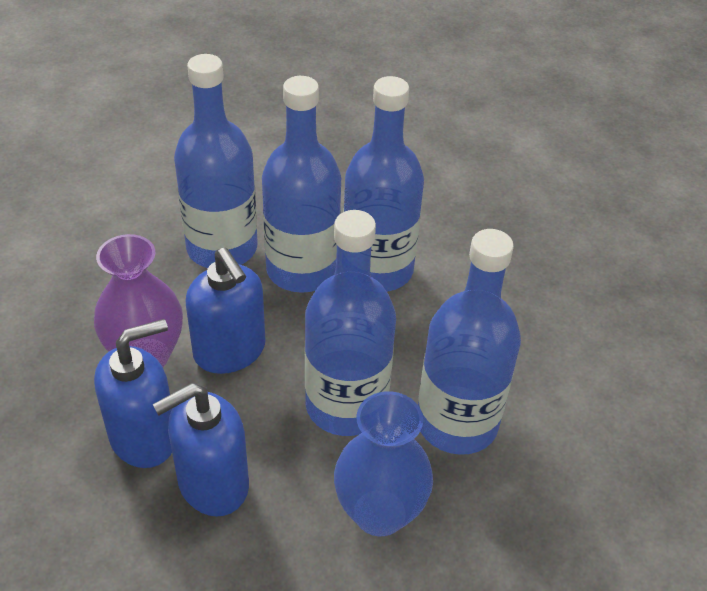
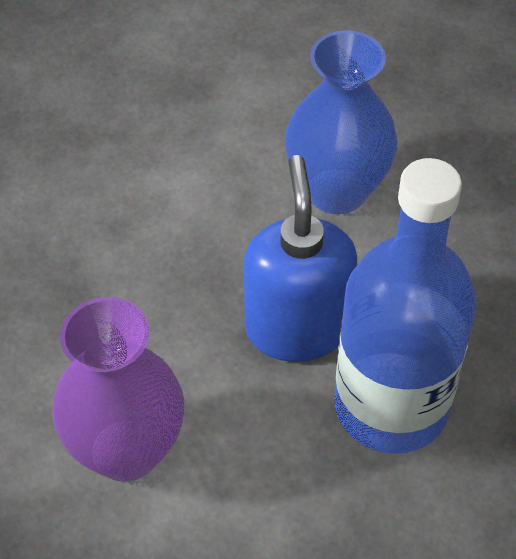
blue bottle: 5 -> 1
blue soap dispenser: 3 -> 1

